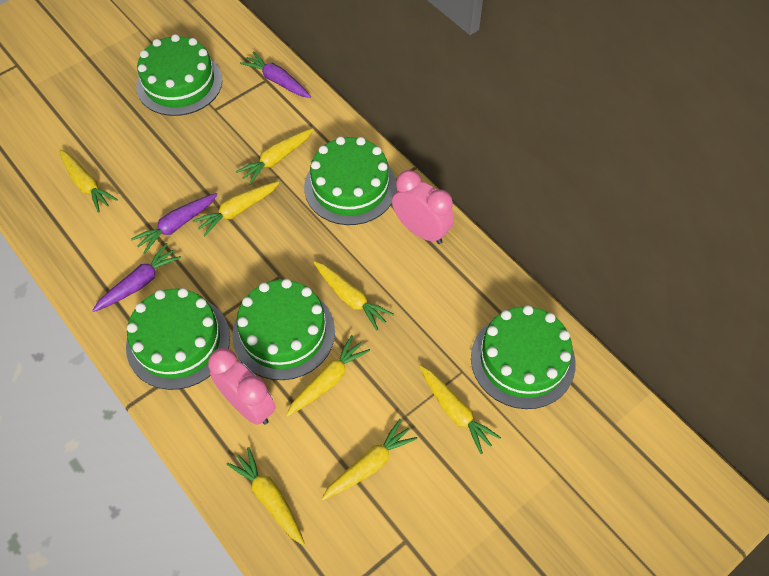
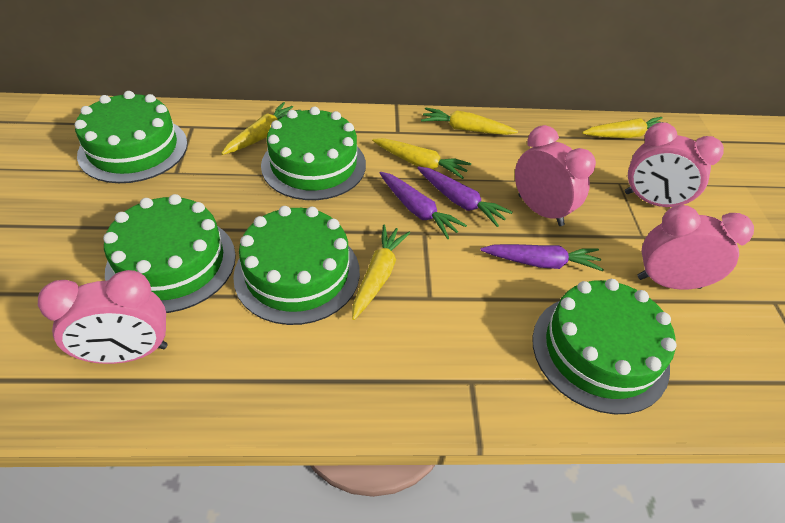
pink clock: 2 -> 4
yellow carrot: 8 -> 5

